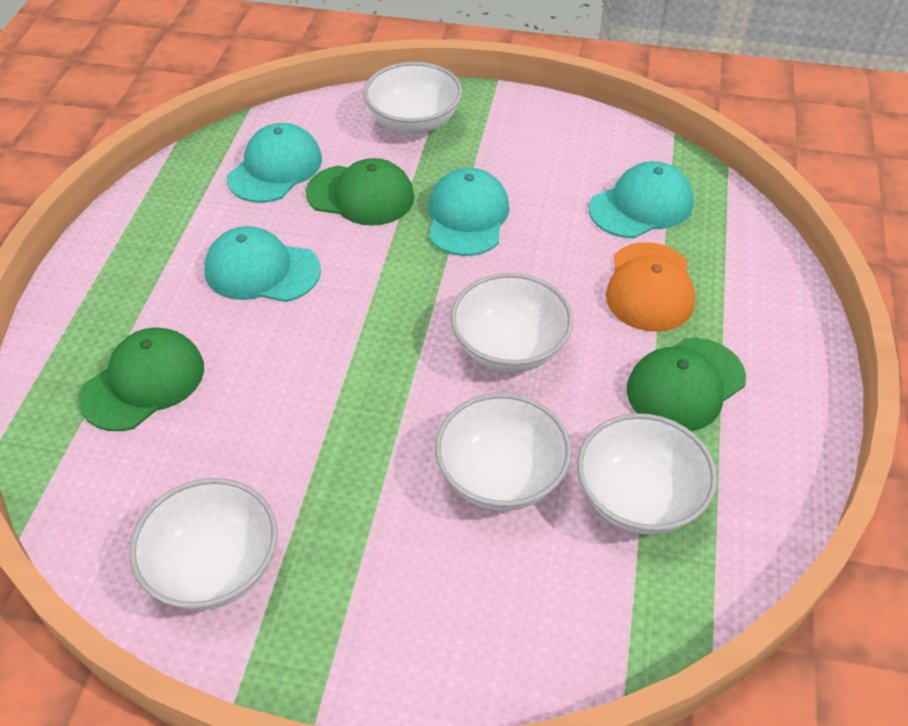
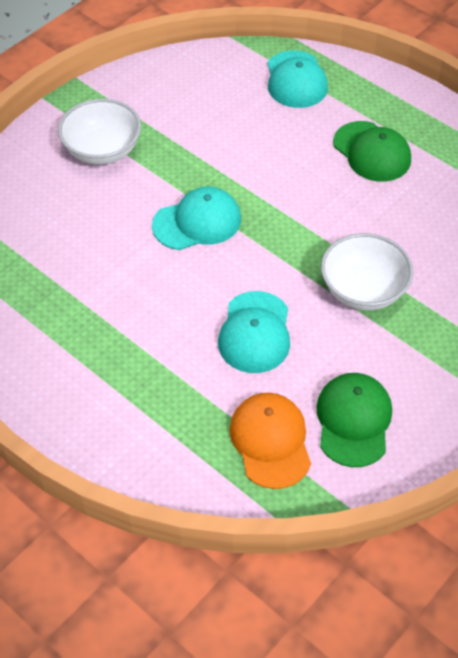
green cap: 3 -> 2
turquoise cap: 4 -> 3
white bowl: 5 -> 2

